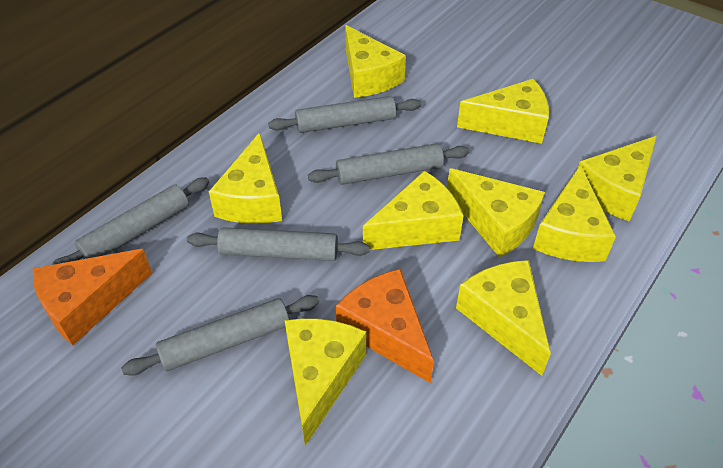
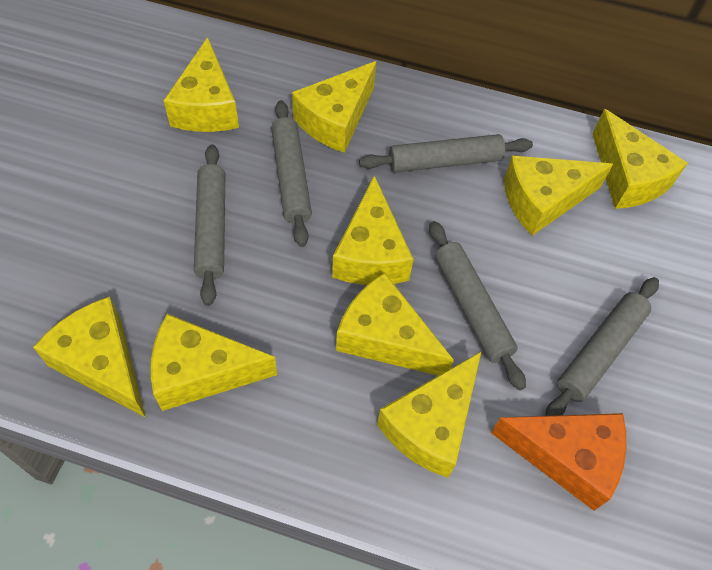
orange cheese: 2 -> 1

